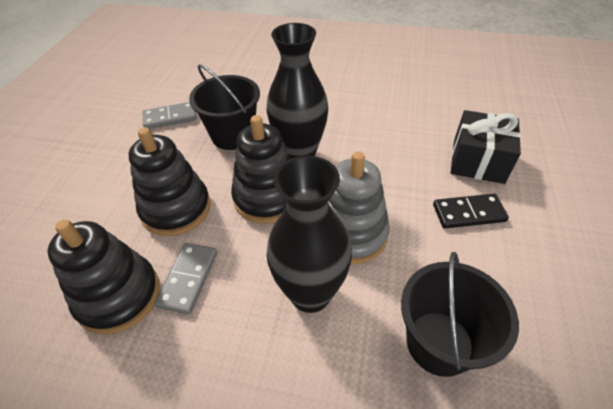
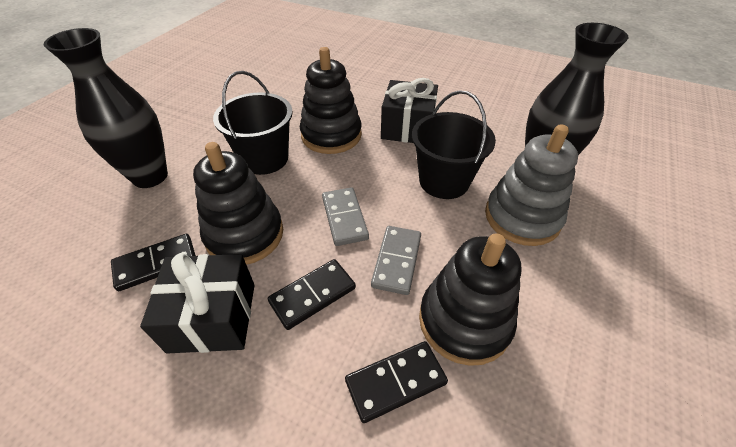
black domino: 1 -> 3
black gift: 1 -> 2

